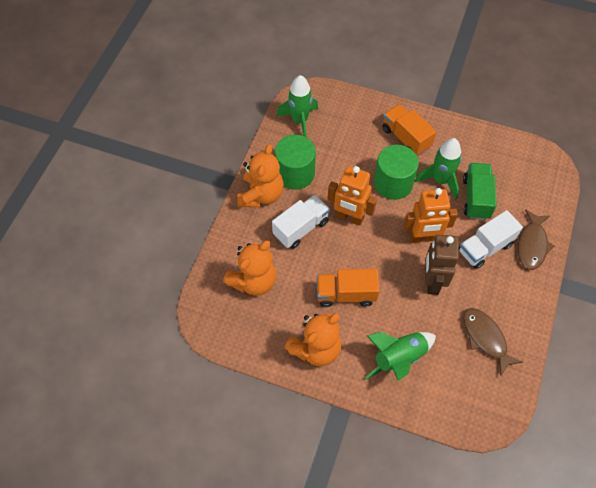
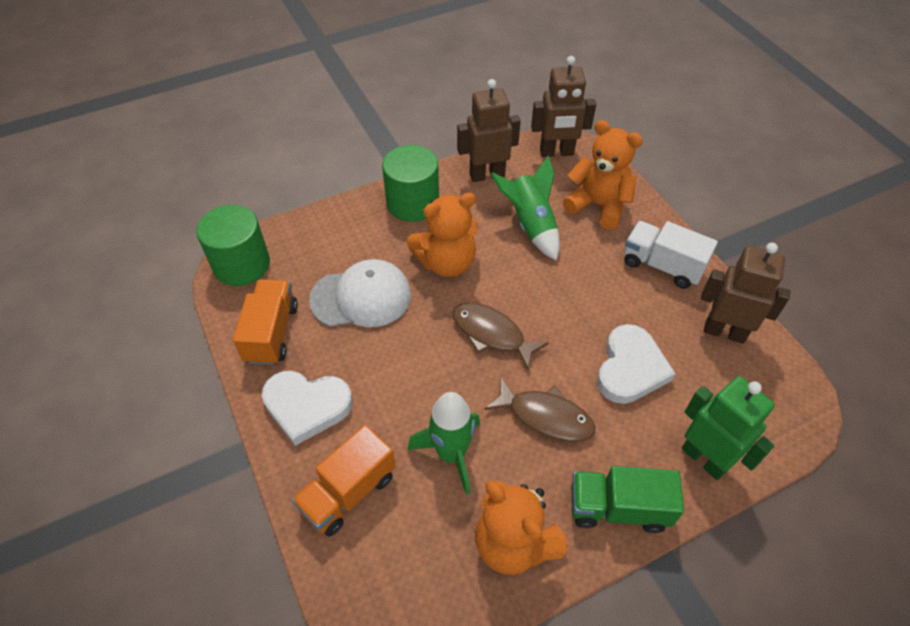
brown robot: 1 -> 3
green robot: 0 -> 1
green rocket: 3 -> 2
orange robot: 2 -> 0
white cap: 0 -> 1
white heart: 0 -> 2
white truck: 2 -> 1

